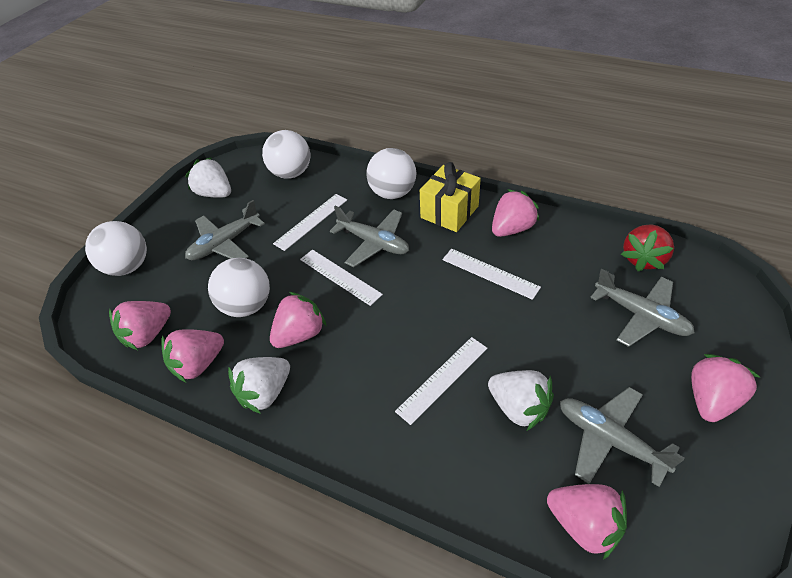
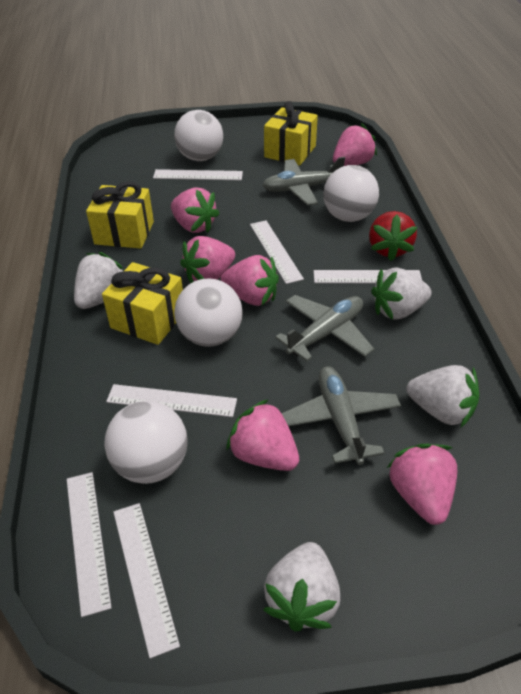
grey plane: 4 -> 3
white ruler: 4 -> 6
white strawberry: 3 -> 4
yellow gift: 1 -> 3

